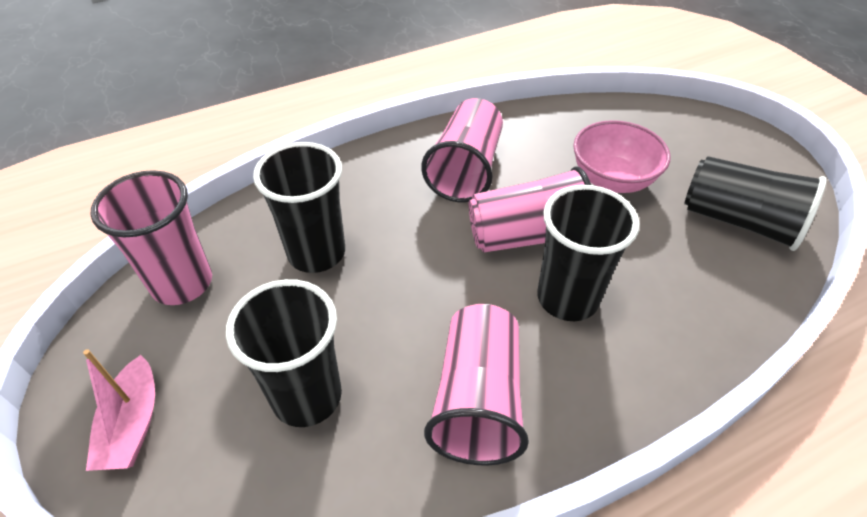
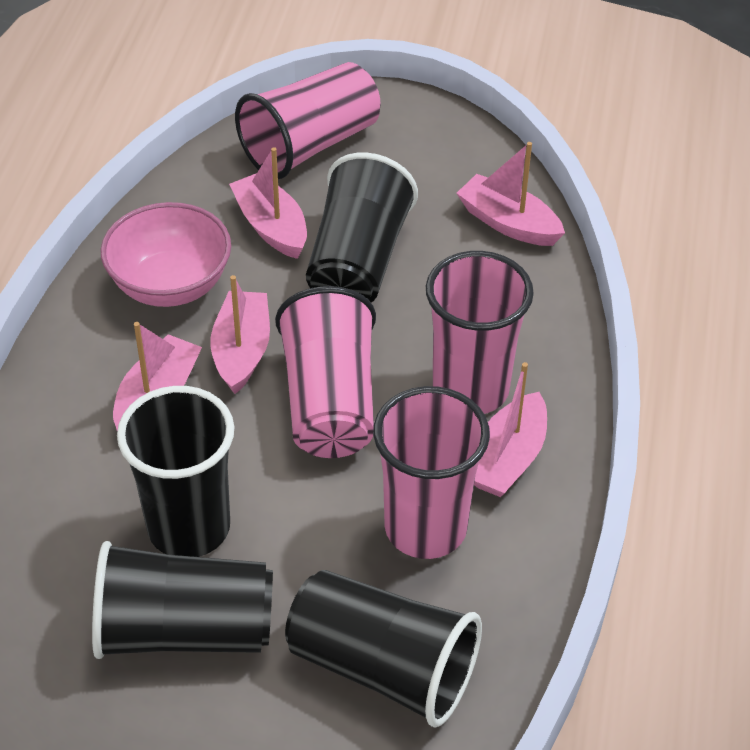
pink boat: 1 -> 5

